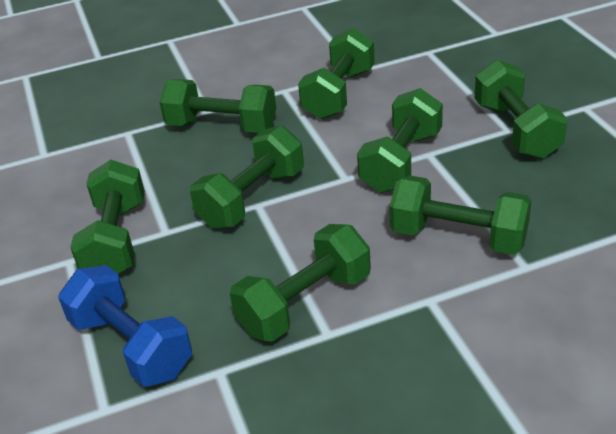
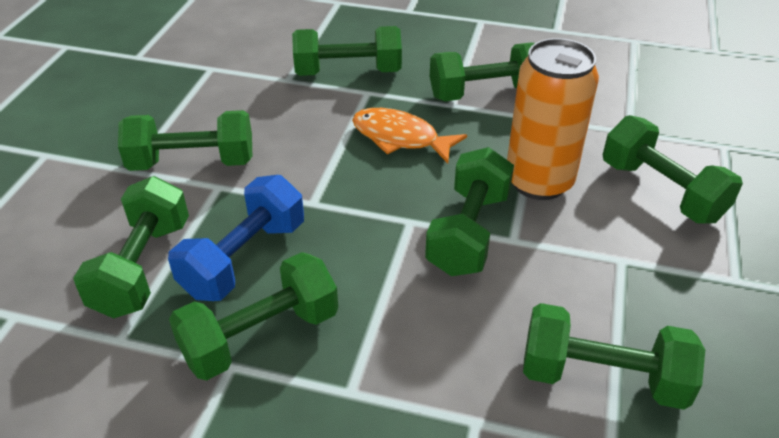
orange can: 0 -> 1
orange fish: 0 -> 1

